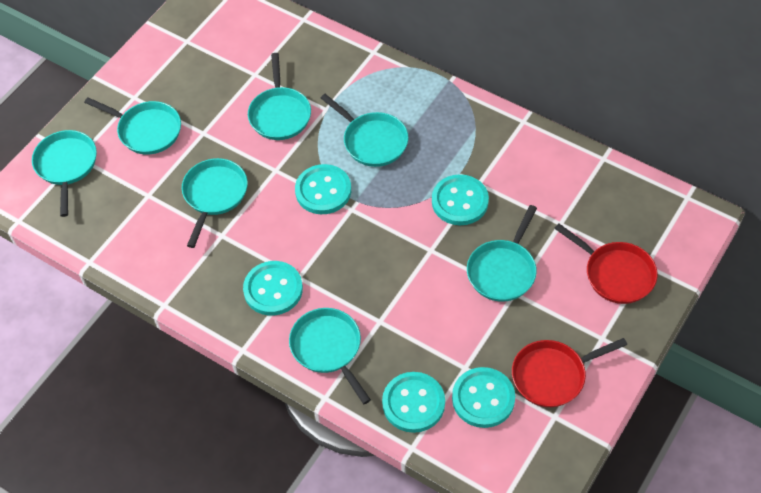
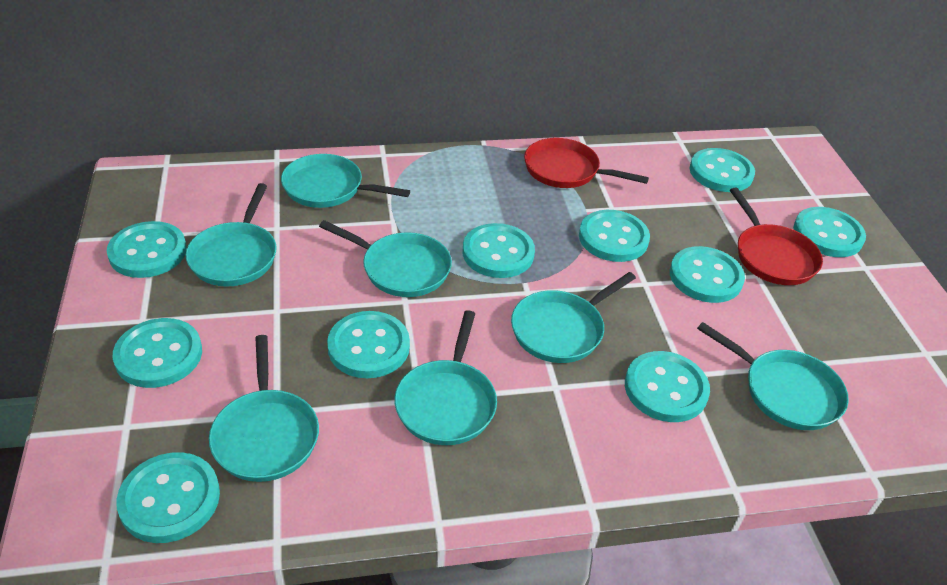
turquoise button: 5 -> 10

